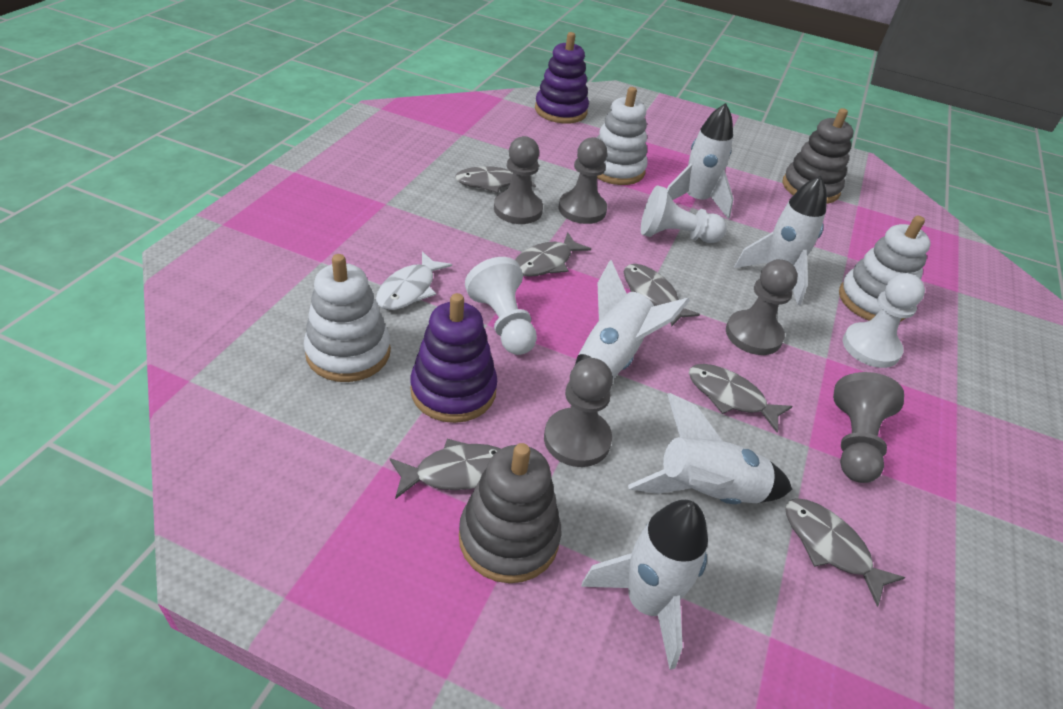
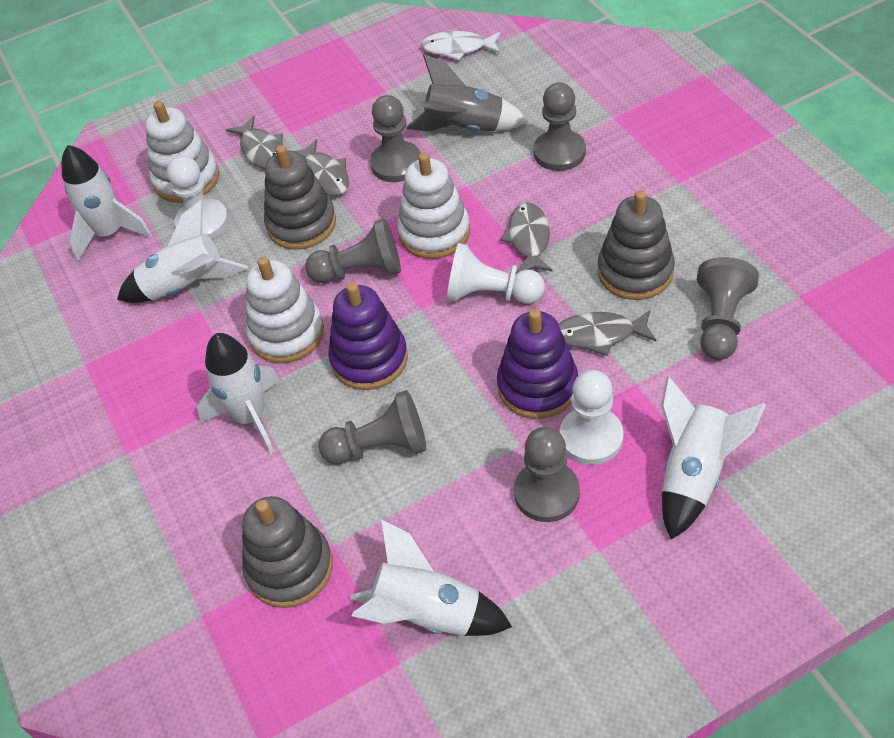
grey fish: 6 -> 4
grey pawn: 5 -> 6
grey rocket: 0 -> 1
grey stacking toy: 2 -> 3

